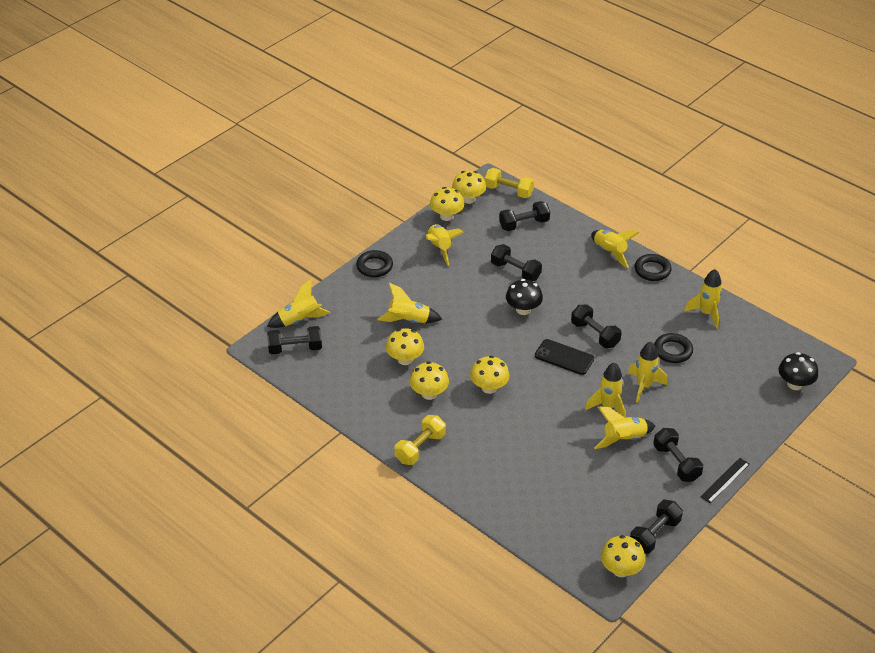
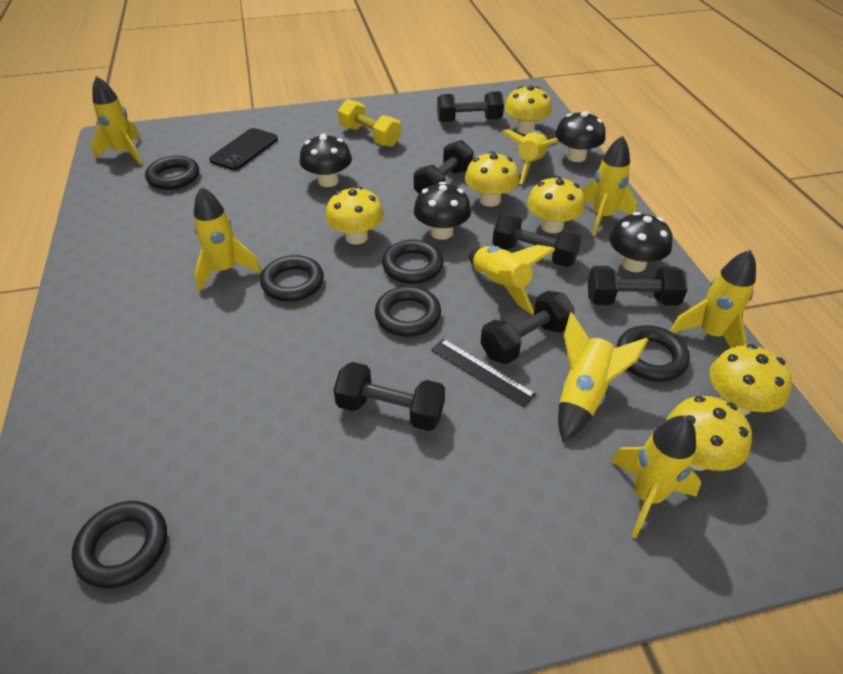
black mushroom: 2 -> 4
black ring: 3 -> 6
yellow dumbbell: 2 -> 1

